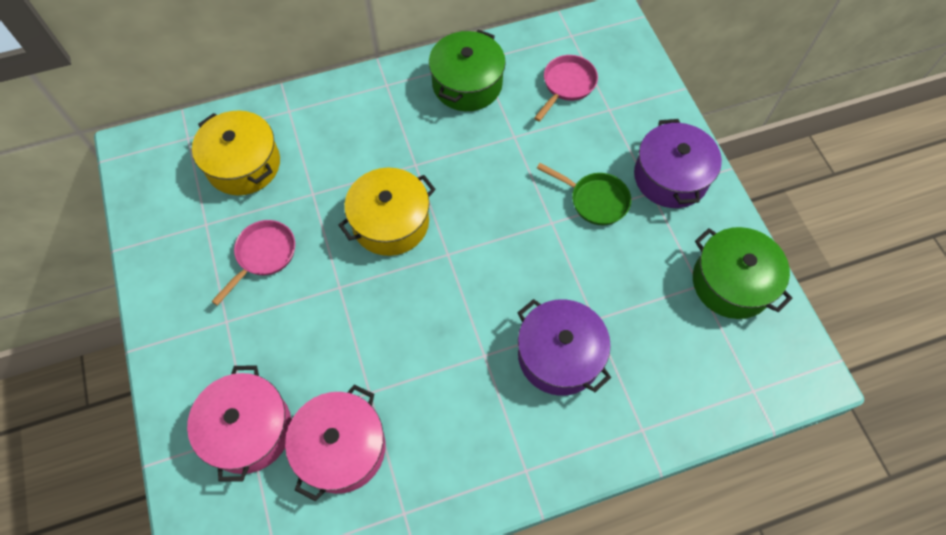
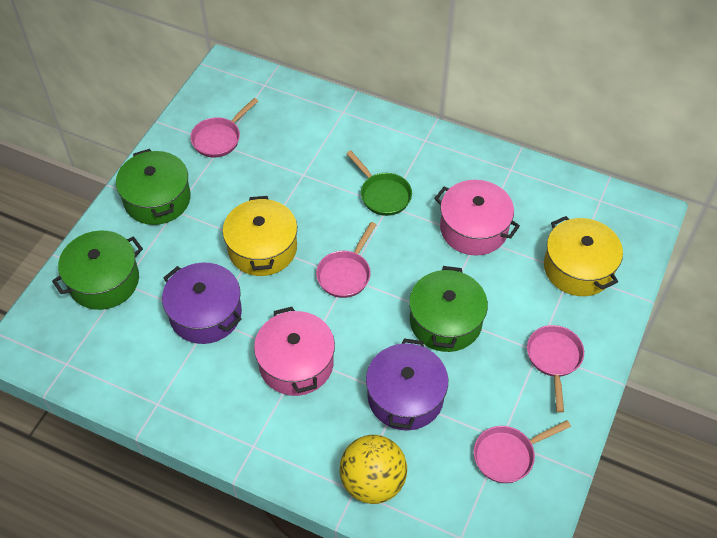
green pot: 2 -> 3
pink pan: 2 -> 4
yellow ball: 0 -> 1

